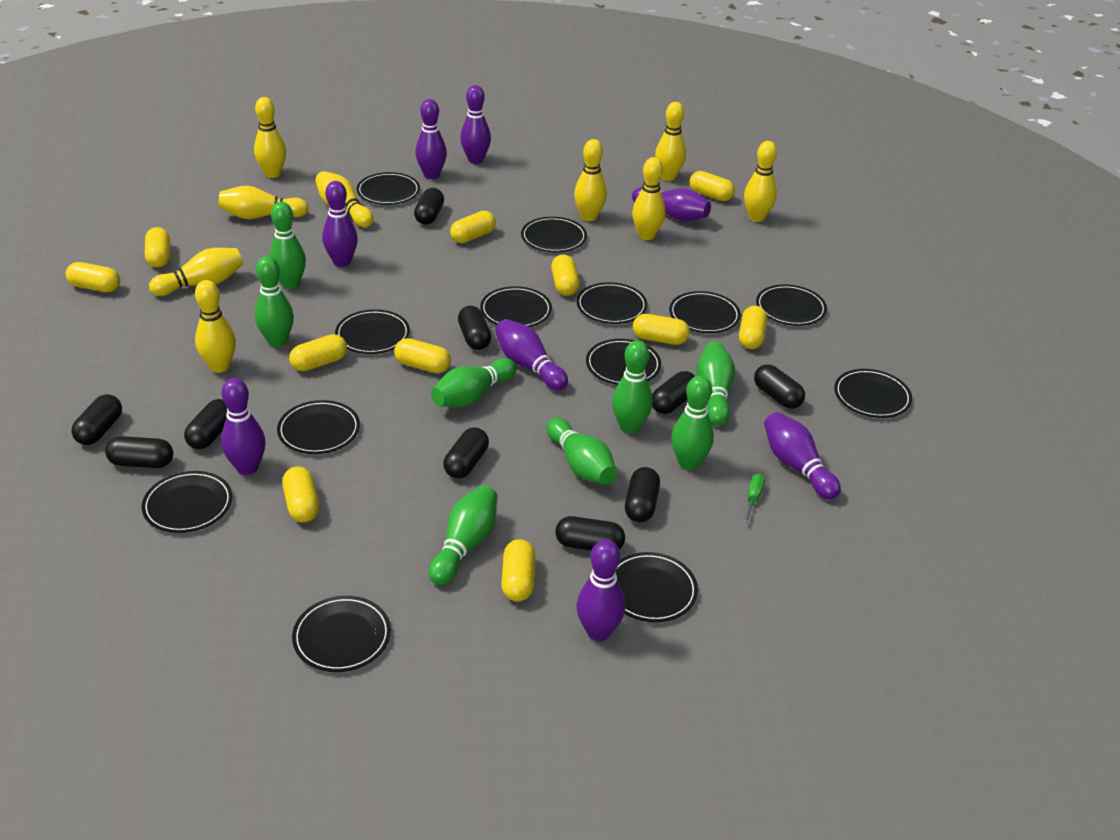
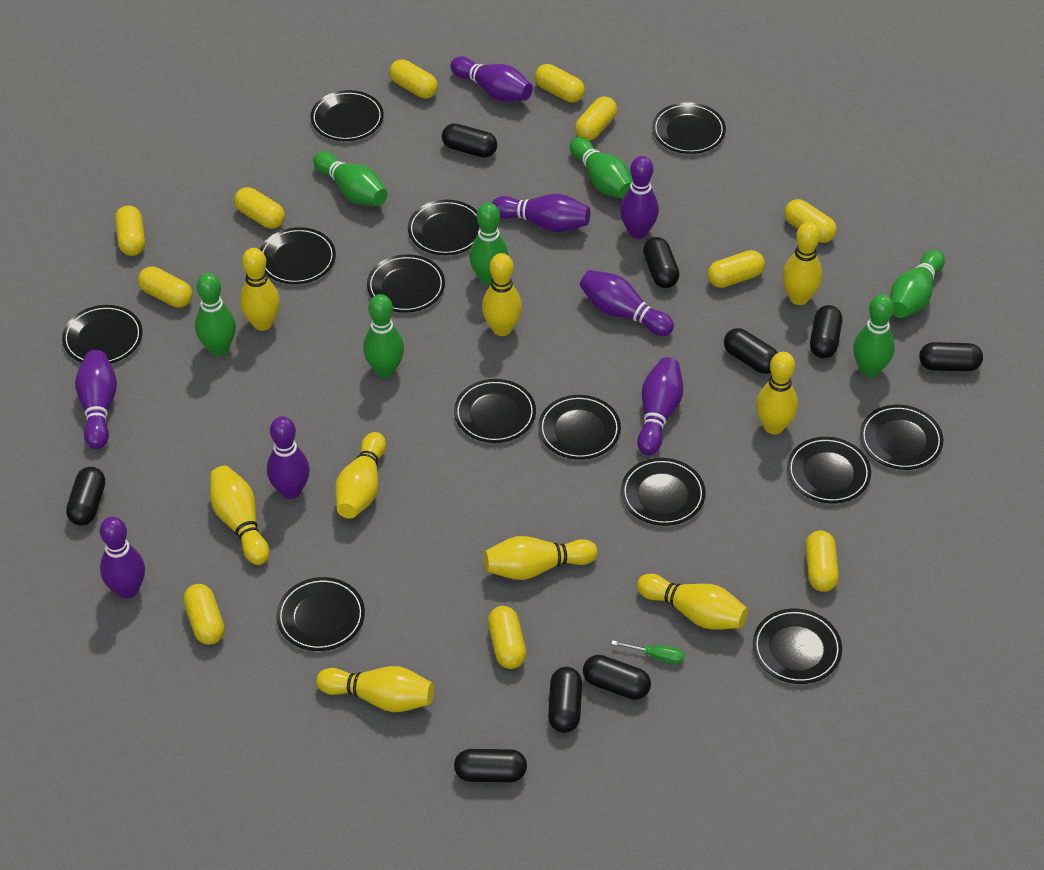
black capsule: 10 -> 9
green bowling pin: 8 -> 7

